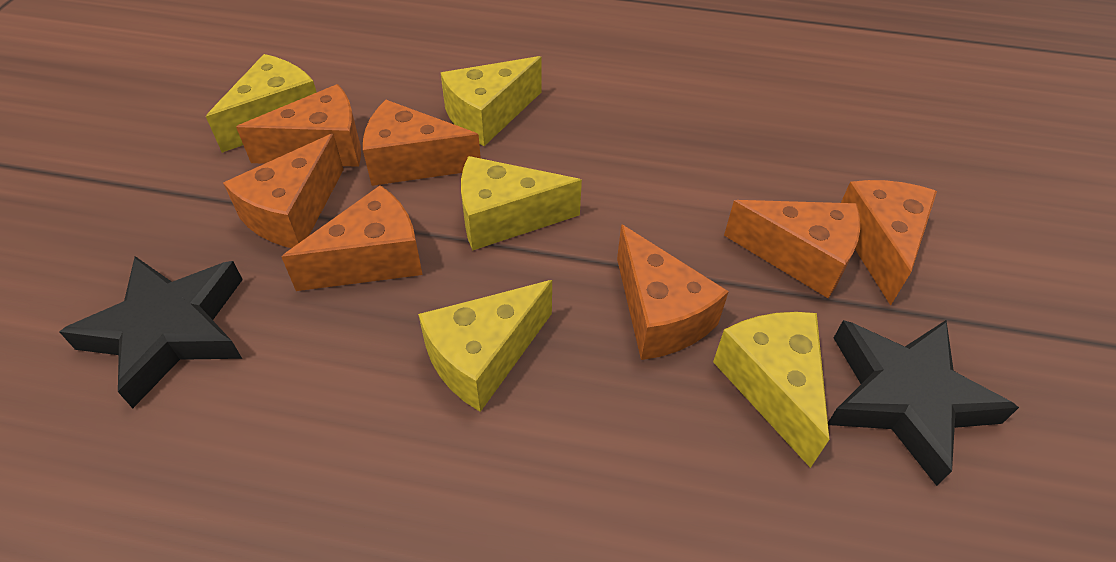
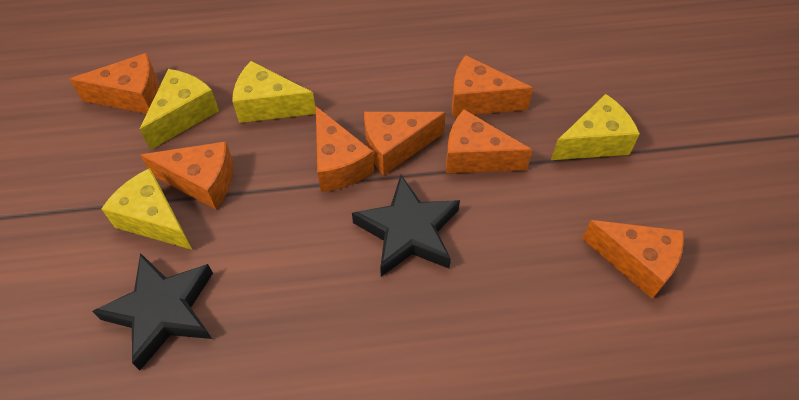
yellow cheese: 5 -> 4

